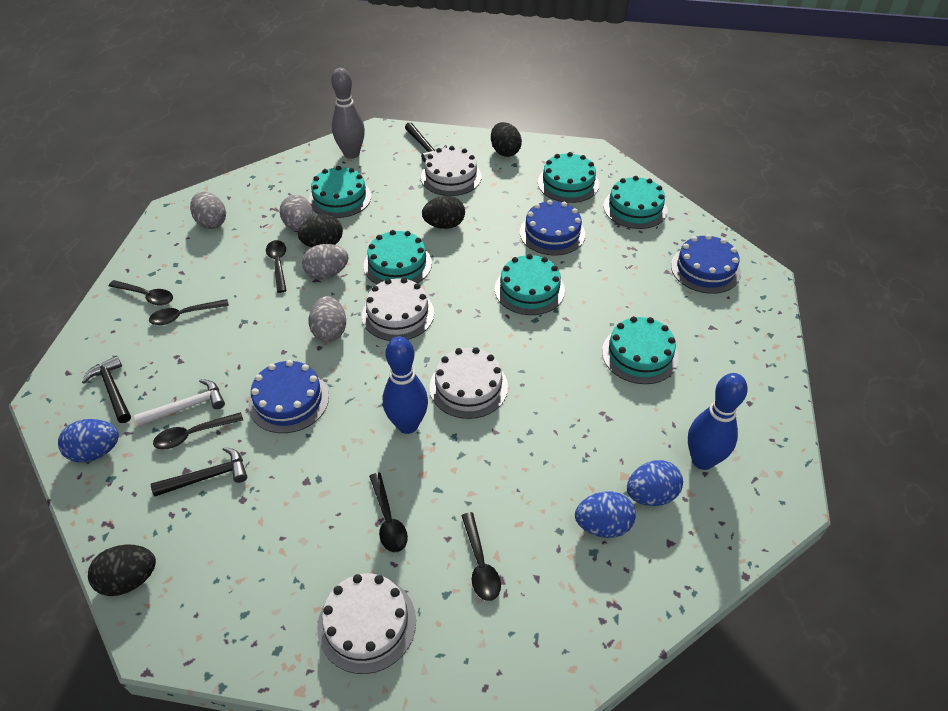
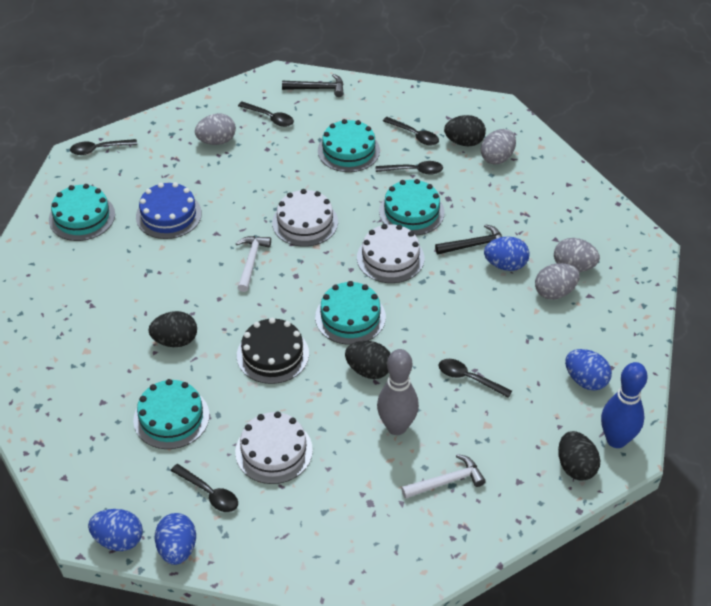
black cake: 0 -> 1
black hammer: 3 -> 2
blue bowling pin: 2 -> 1
blue cake: 3 -> 1
blue egg: 3 -> 4
turquoise cake: 6 -> 5
white cake: 4 -> 3
white hammer: 1 -> 2

